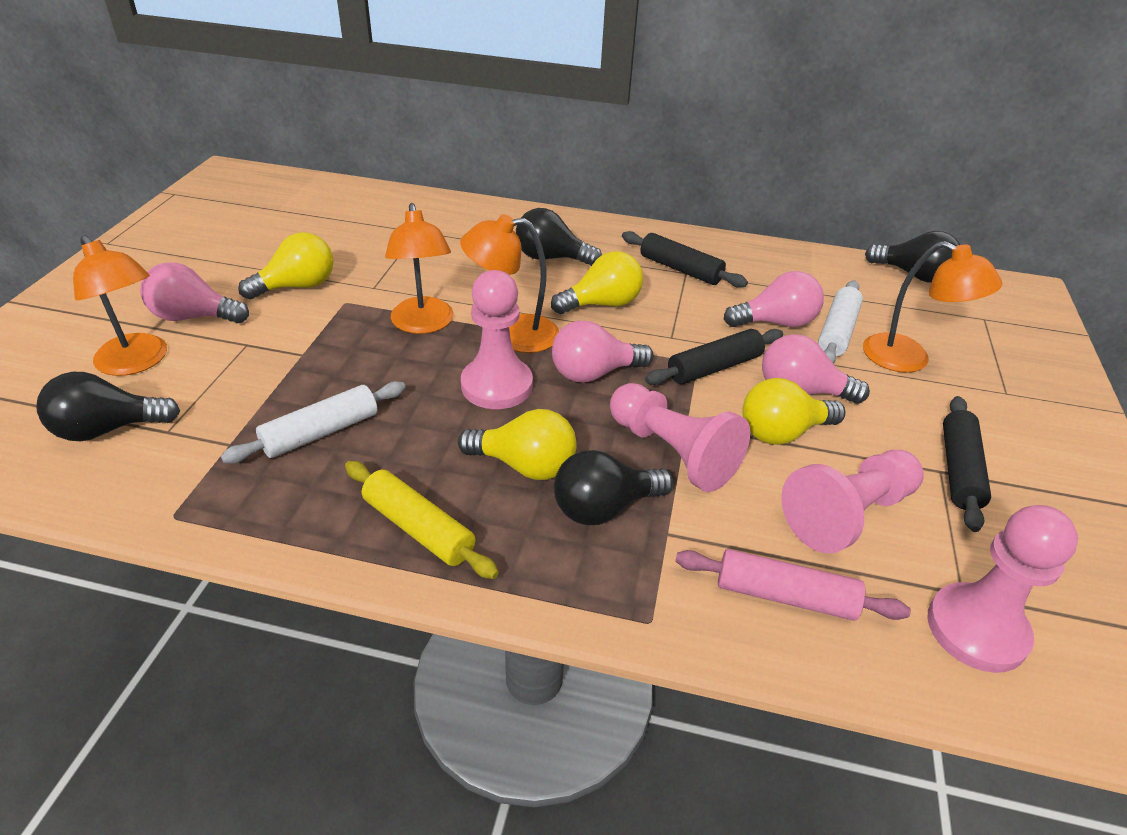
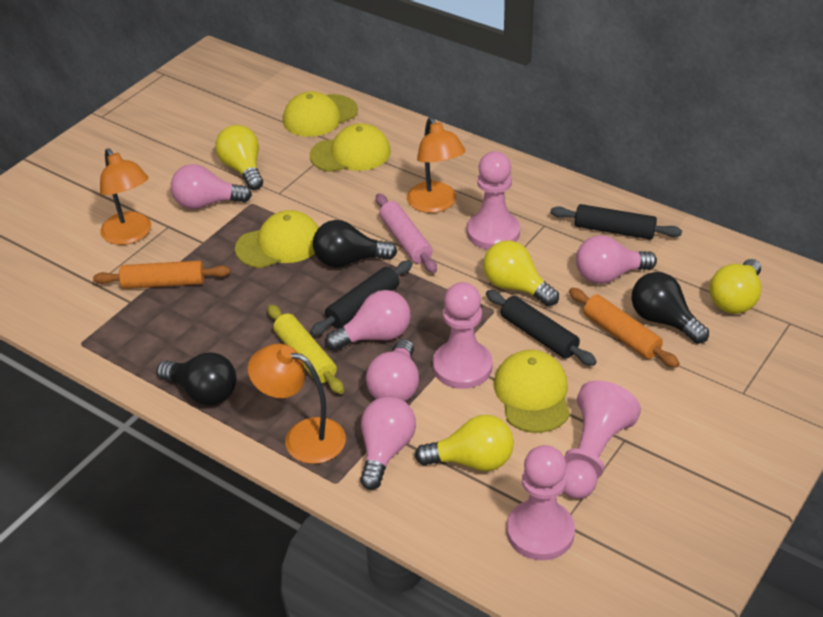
black light bulb: 4 -> 3
orange lamp: 4 -> 3
orange rolling pin: 0 -> 2
pink light bulb: 4 -> 5
white rolling pin: 2 -> 0
yellow cap: 0 -> 4

